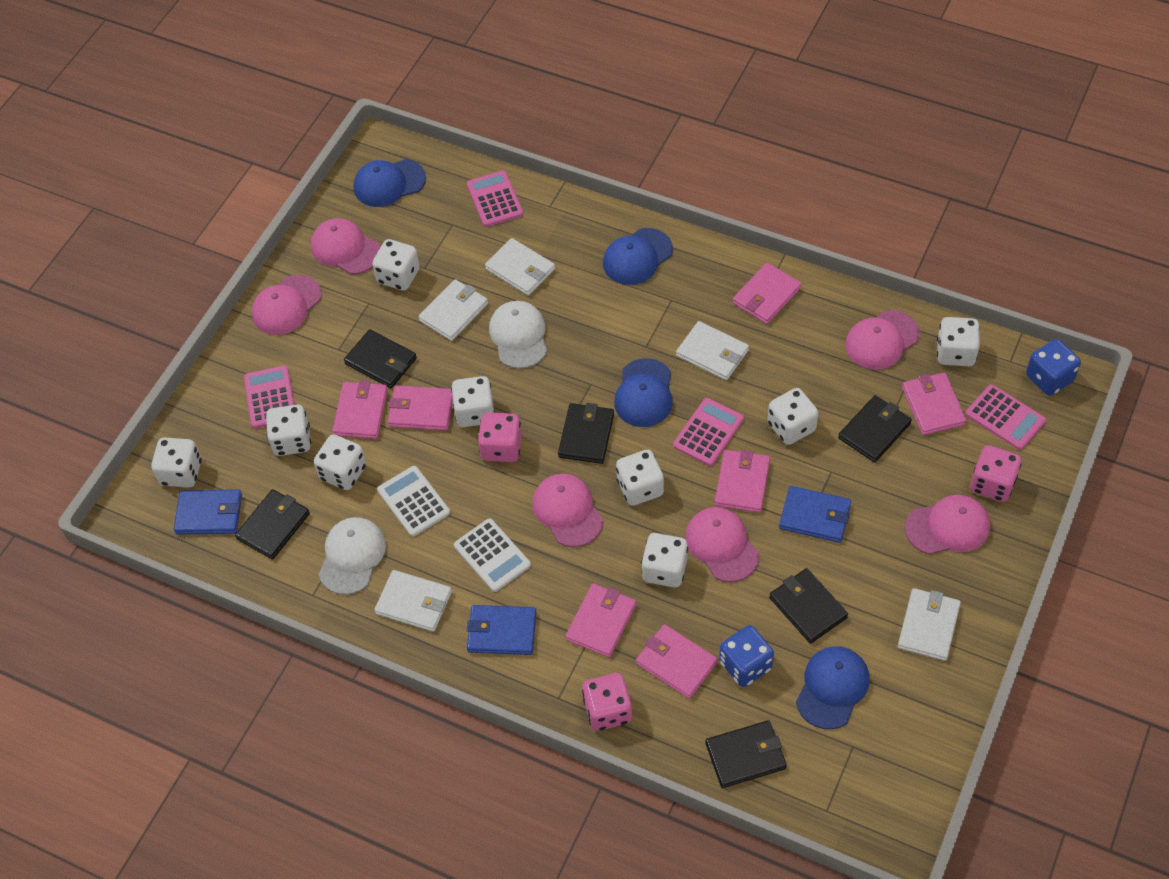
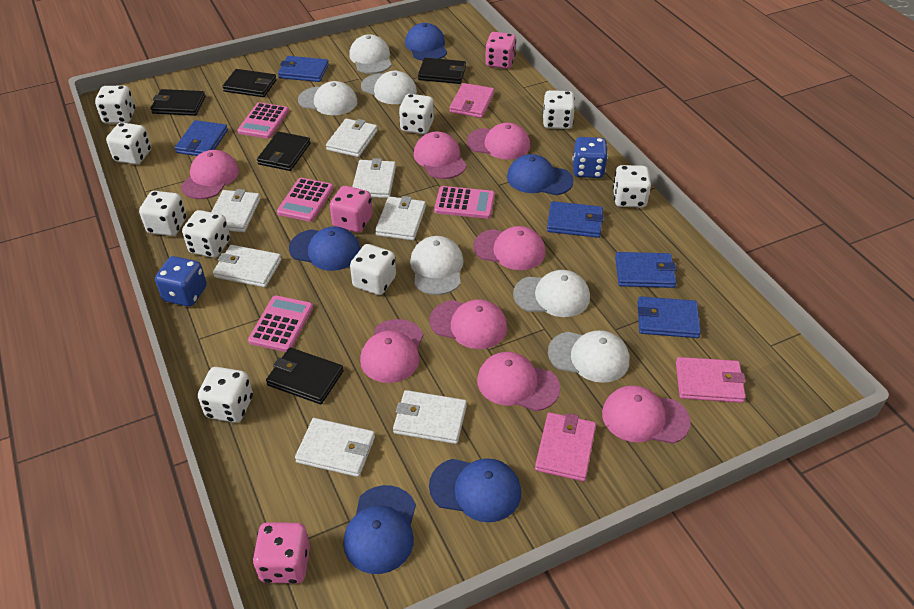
black wallet: 6 -> 5
blue cap: 4 -> 5
blue wallet: 3 -> 5
pink cap: 6 -> 8
pink wallet: 7 -> 3
white calculator: 2 -> 0
white cap: 2 -> 6
white wallet: 5 -> 7

